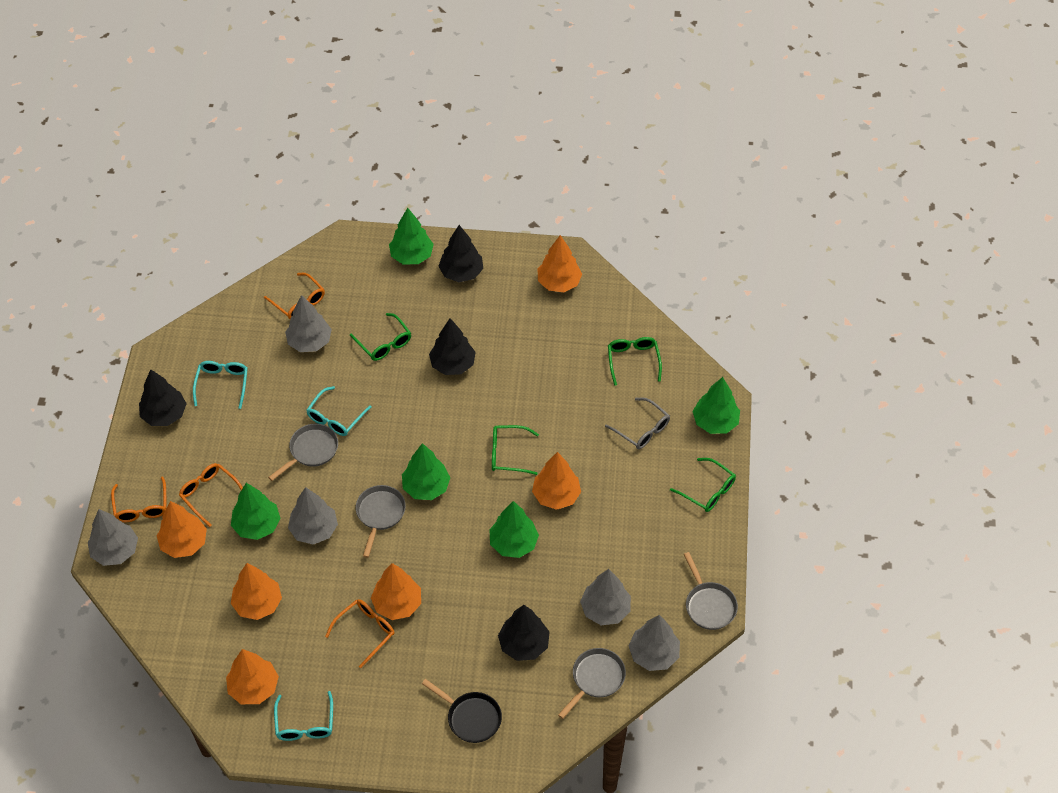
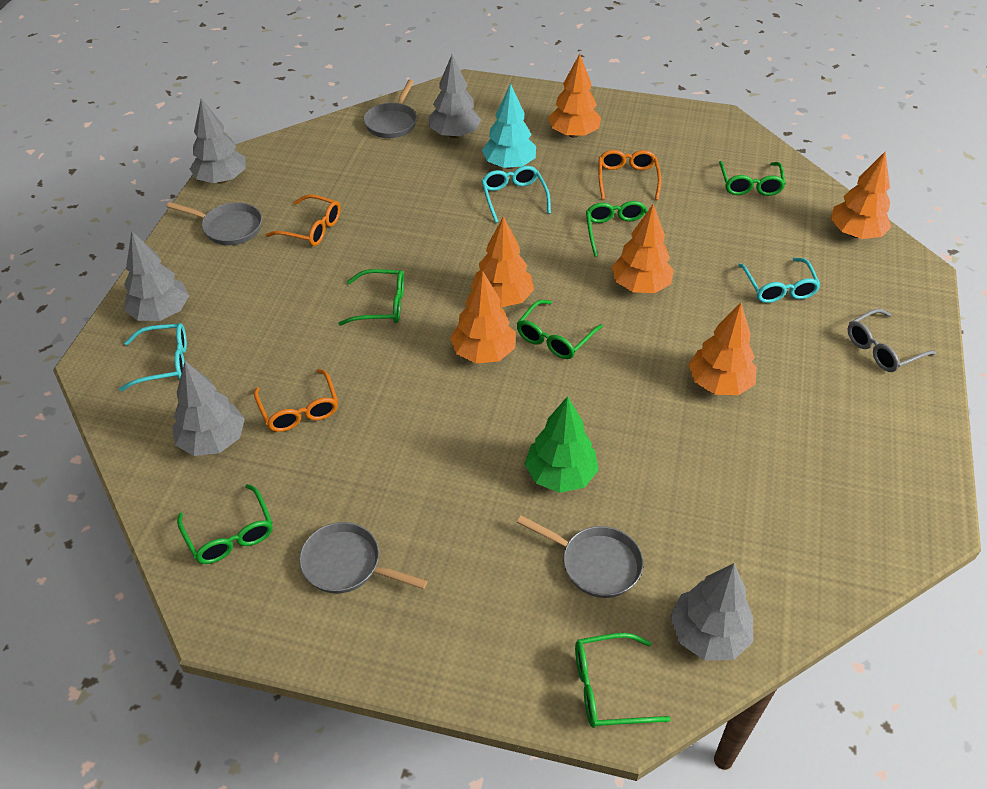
black pan: 1 -> 0
black tree: 4 -> 0
green glasses: 4 -> 6
green tree: 5 -> 1
orange glasses: 4 -> 3
turquoise tree: 0 -> 1

